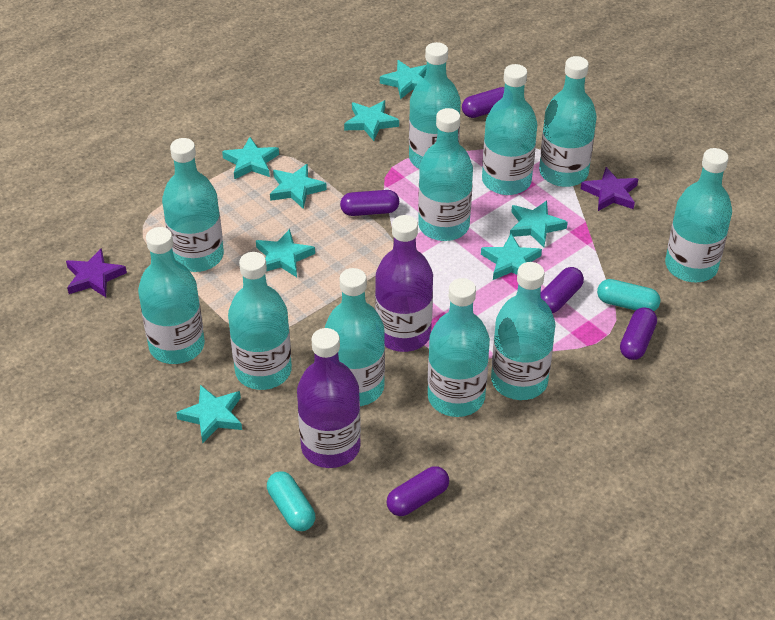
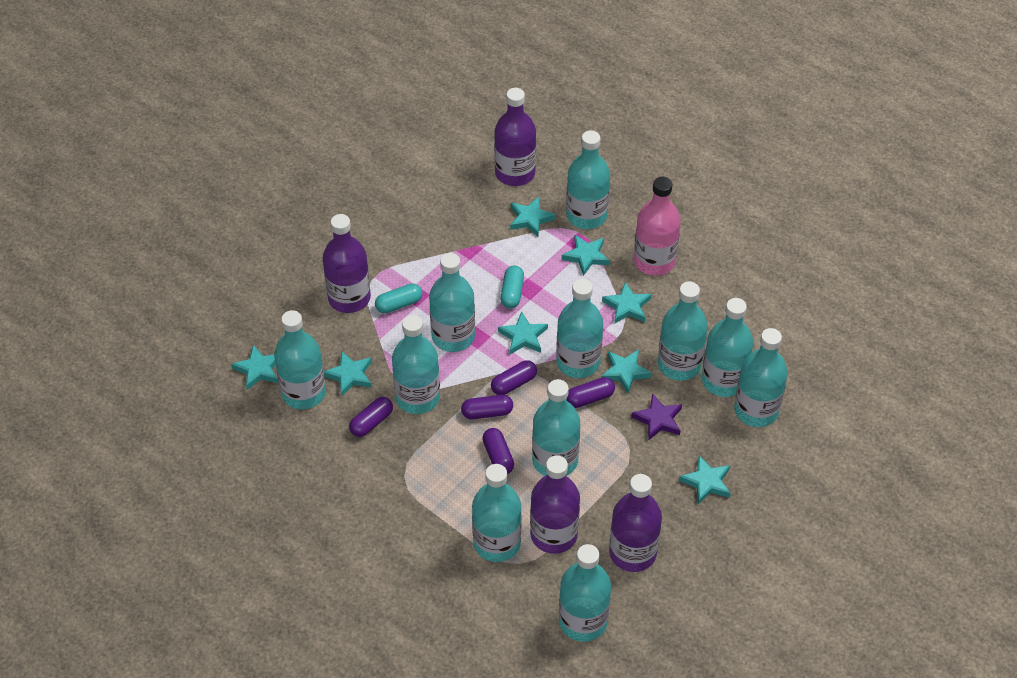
pink bottle: 0 -> 1
purple bottle: 2 -> 4
purple star: 2 -> 1

